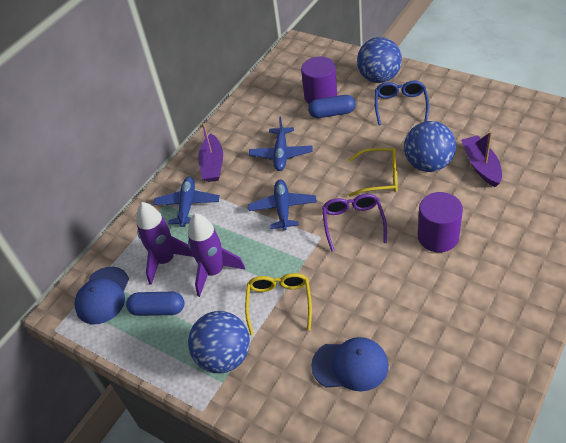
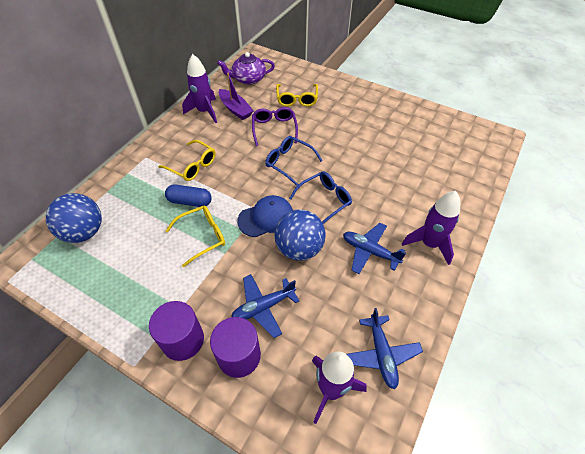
blue ball: 3 -> 2
blue cap: 2 -> 1
blue capsule: 2 -> 1
blue glasses: 1 -> 2
purple boat: 2 -> 1
purple rocket: 2 -> 3
purple teapot: 0 -> 1
yellow glasses: 2 -> 3

